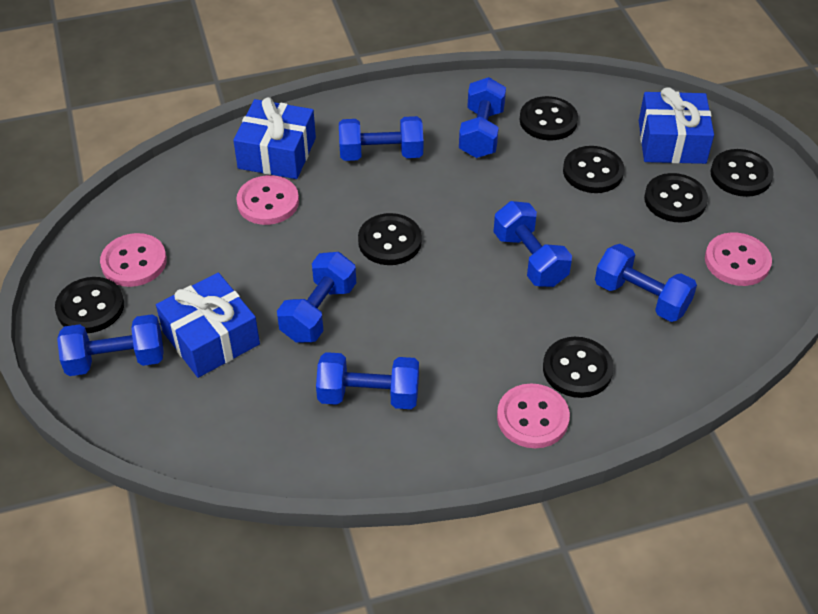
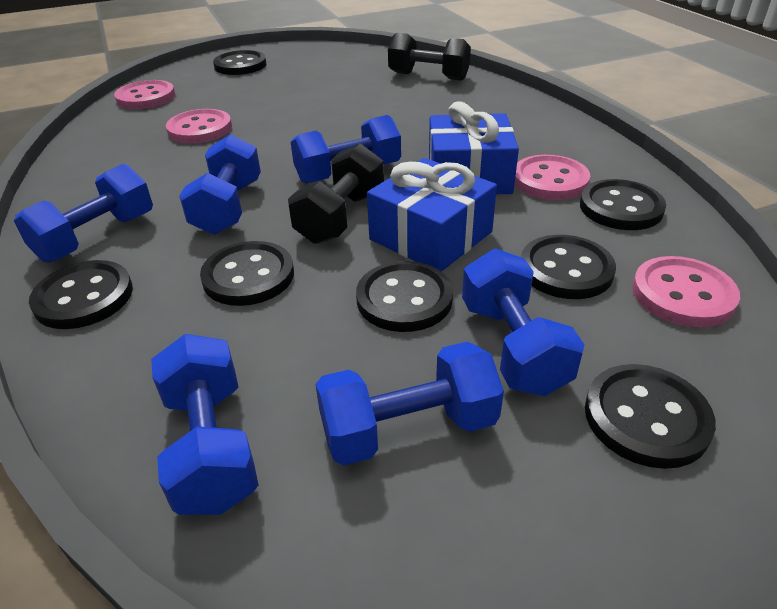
black dumbbell: 0 -> 2
blue dumbbell: 7 -> 6
blue gift: 3 -> 2

